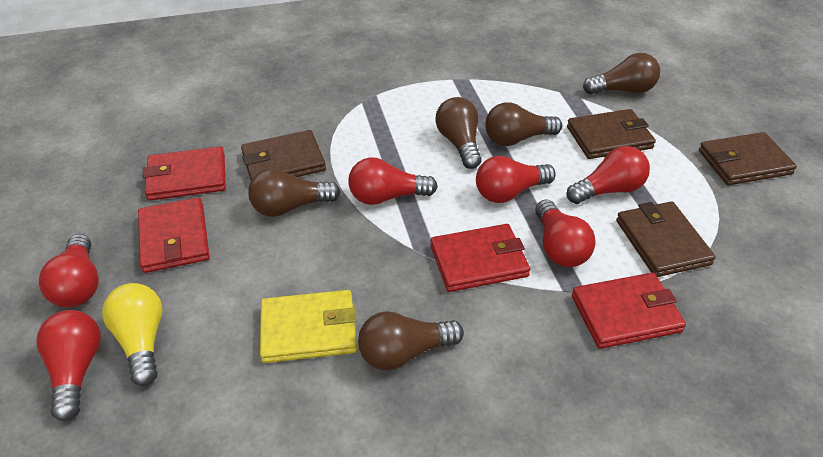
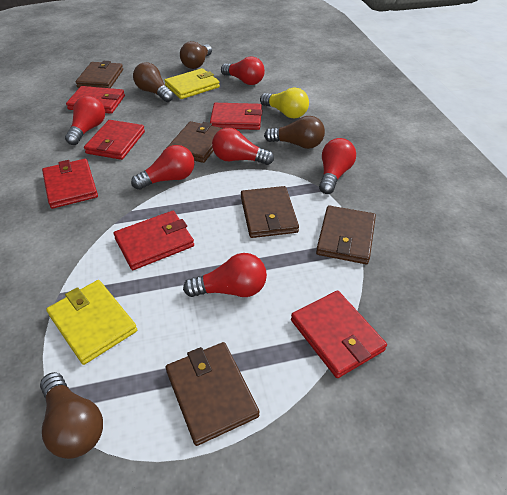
brown light bulb: 5 -> 4
brown wallet: 4 -> 5
red wallet: 4 -> 6
yellow wallet: 1 -> 2

